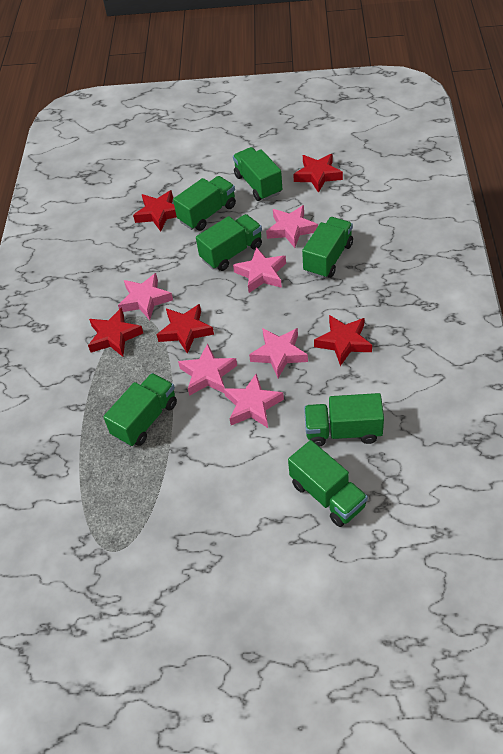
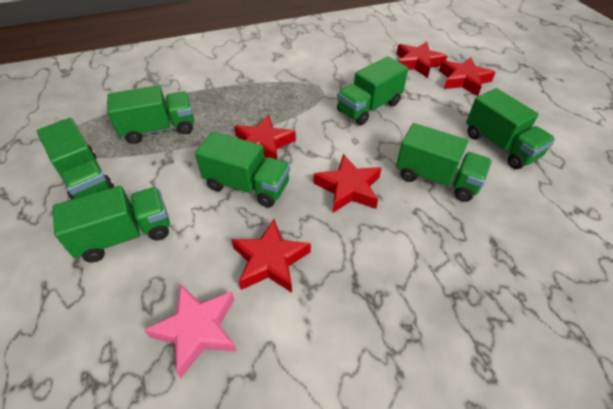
pink star: 6 -> 1

